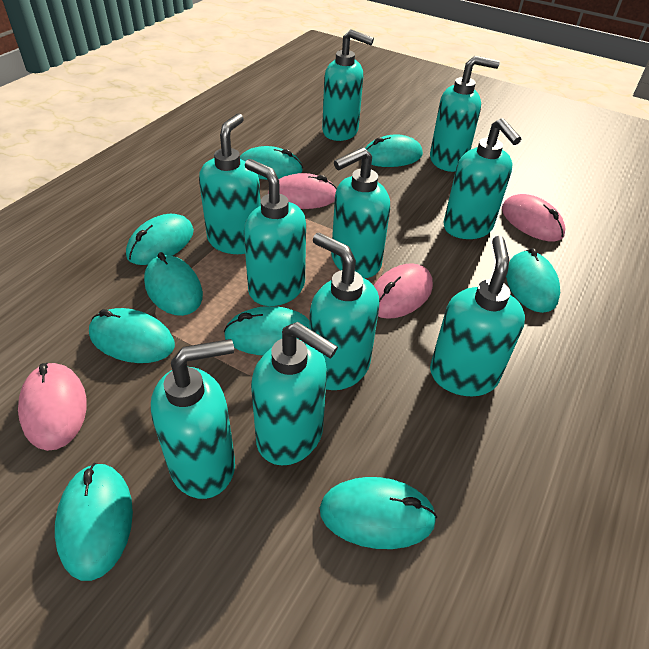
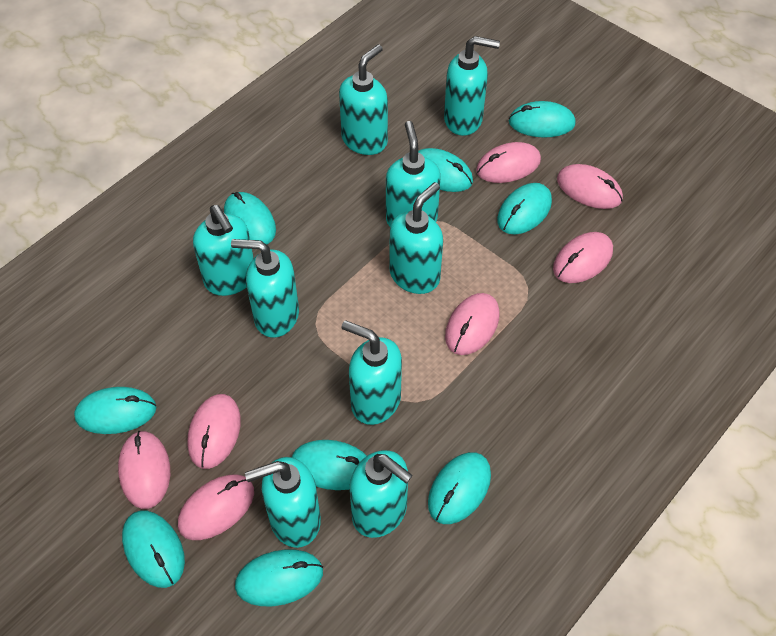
pink mouse: 4 -> 7
turquoise soap dispenser: 10 -> 9

